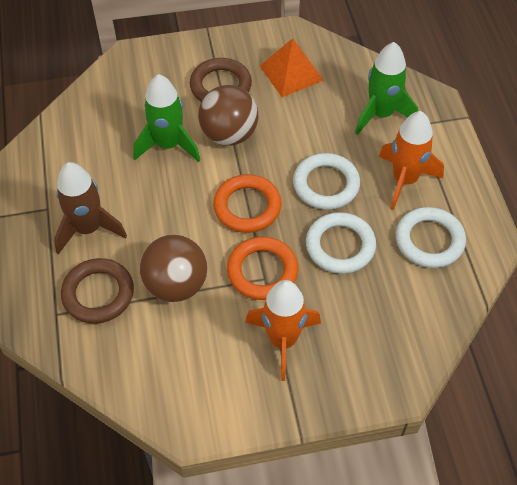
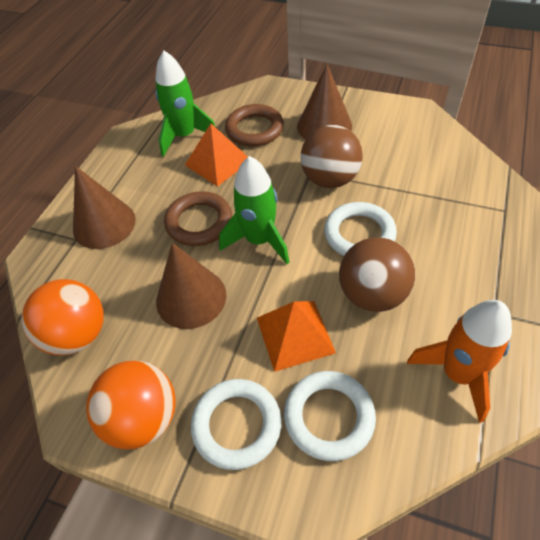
brown cone: 0 -> 3
brown rocket: 1 -> 0
orange ball: 0 -> 2
orange pyramid: 1 -> 2
orange ring: 2 -> 0
orange rocket: 2 -> 1

